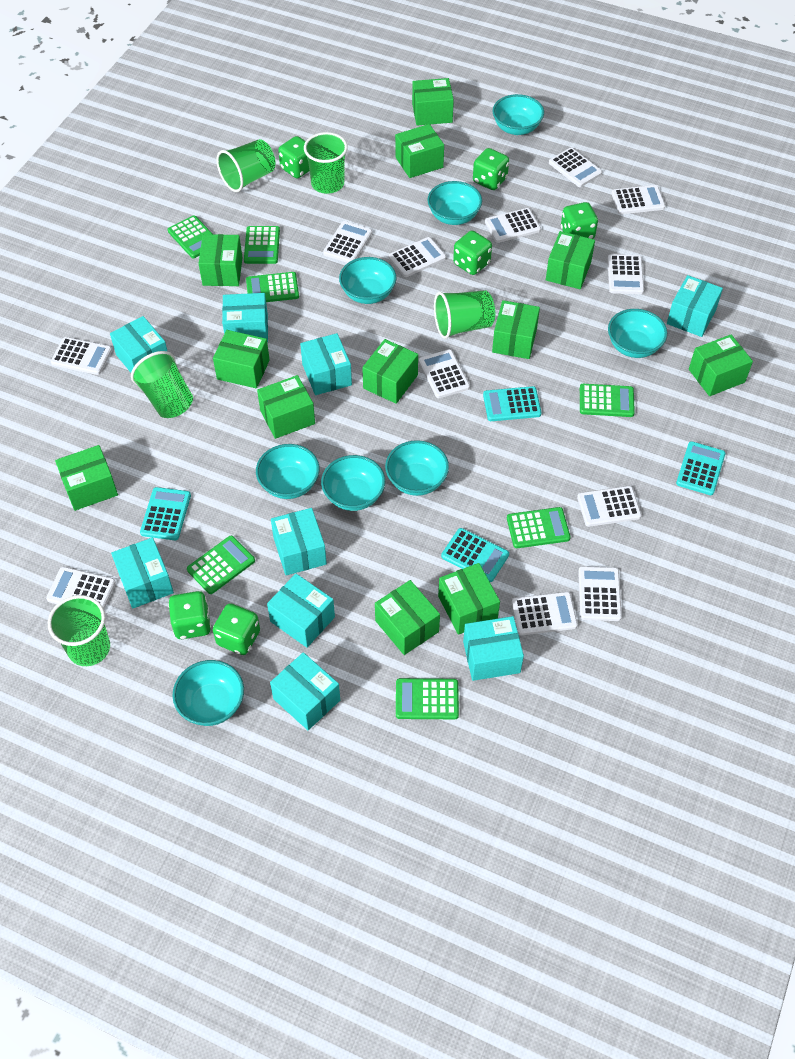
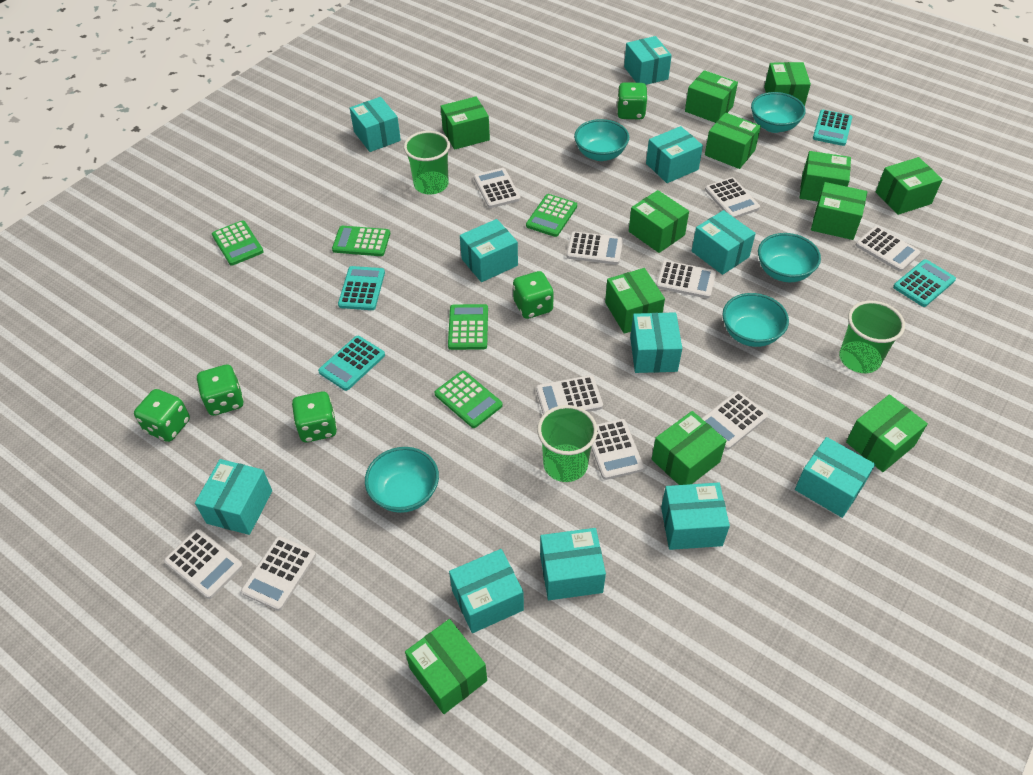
green calculator: 7 -> 5
green cup: 5 -> 3
green dice: 6 -> 5
turquoise bowl: 8 -> 5
turquoise box: 9 -> 11
white calculator: 12 -> 10

